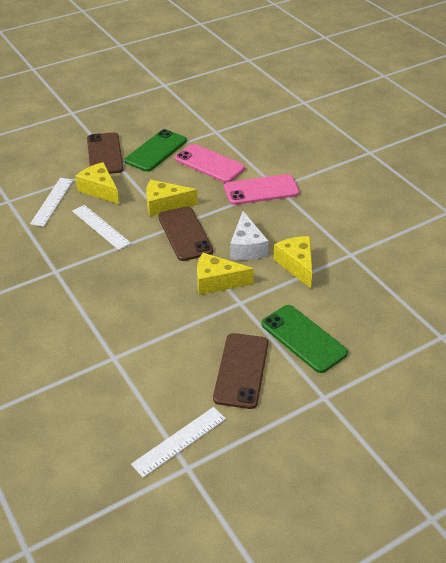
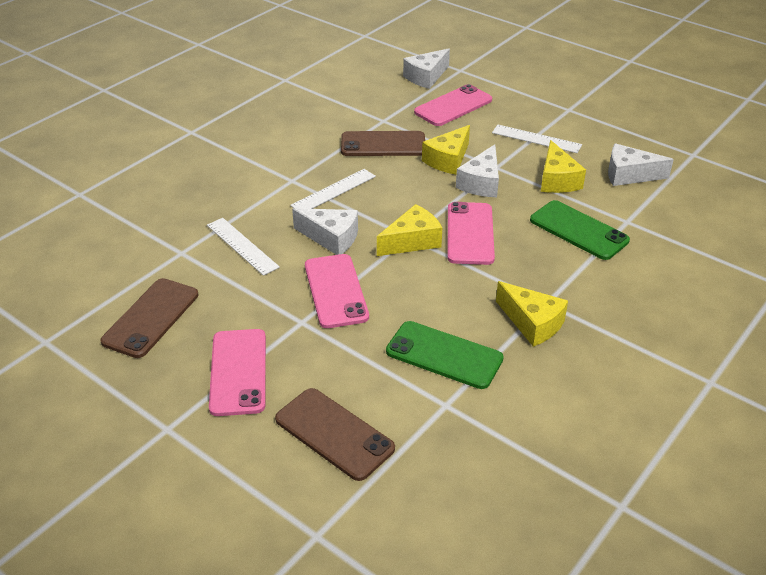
pink phone: 2 -> 4
white cheese: 1 -> 4

